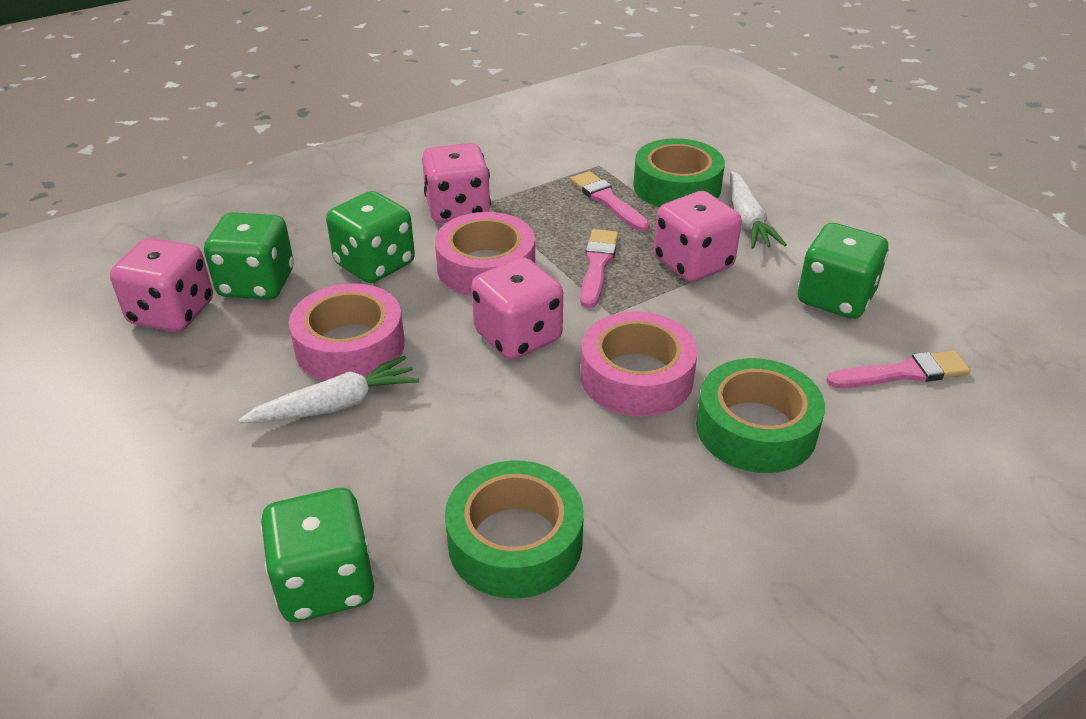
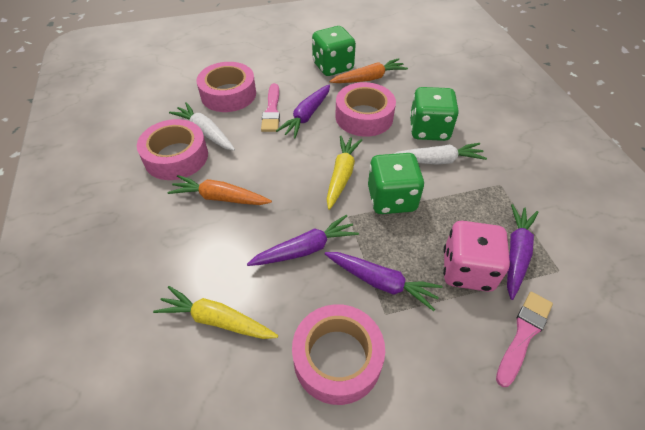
green dice: 4 -> 3
green tape: 3 -> 0
orange carrot: 0 -> 2
pink brush: 3 -> 2
pink dice: 4 -> 1
pink tape: 3 -> 4
purple carrot: 0 -> 4
yellow carrot: 0 -> 2

